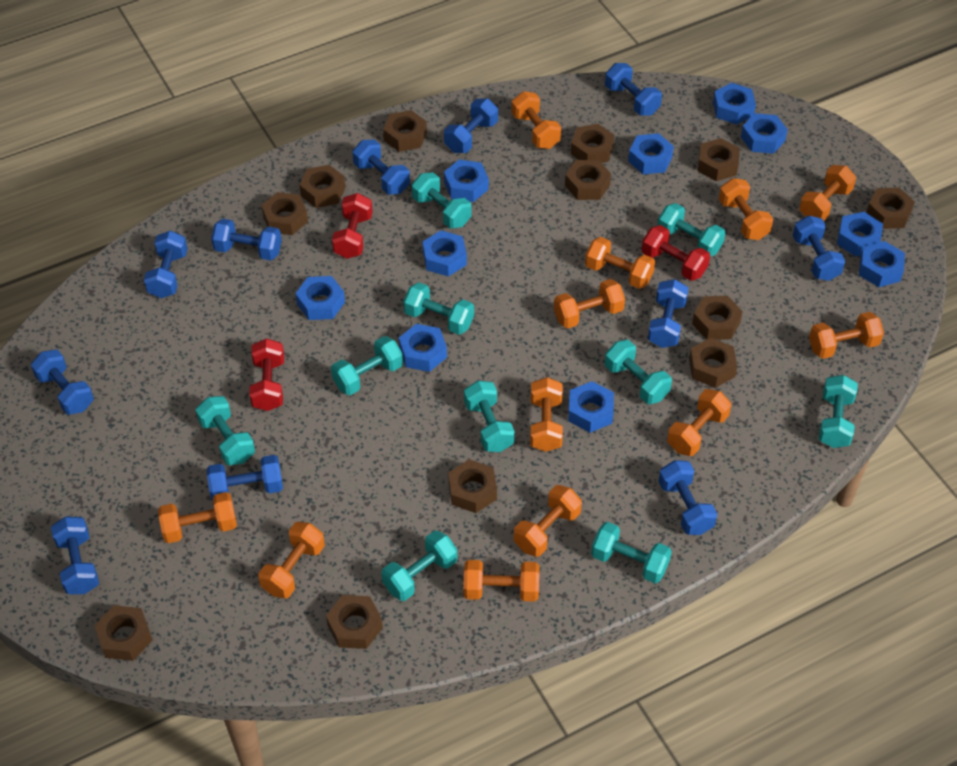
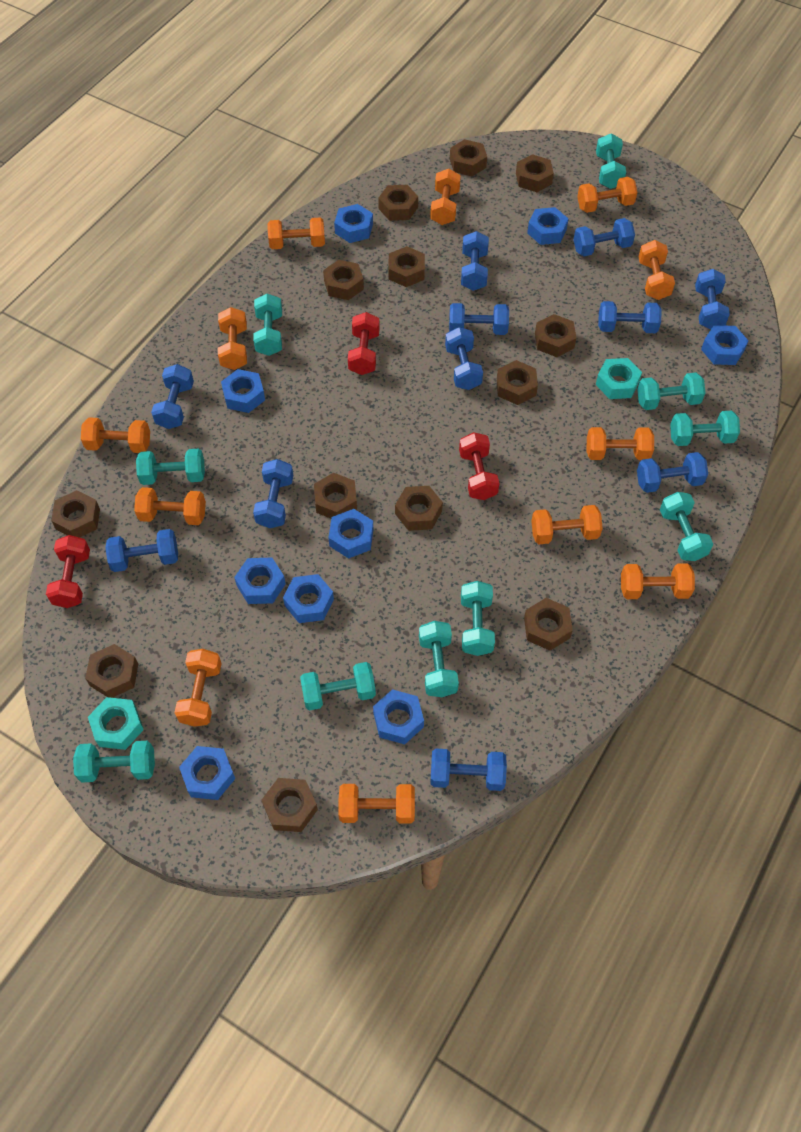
blue nut: 10 -> 9
brown nut: 12 -> 13
turquoise nut: 0 -> 2

